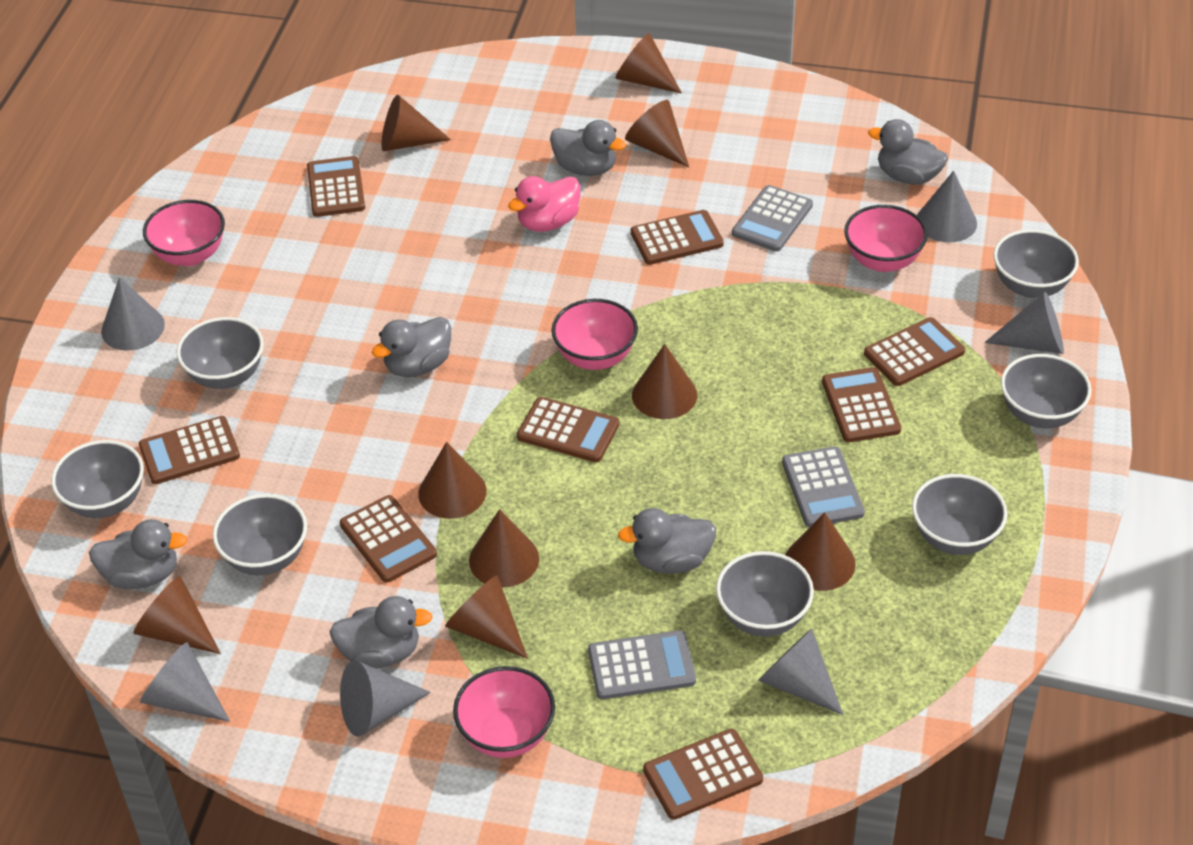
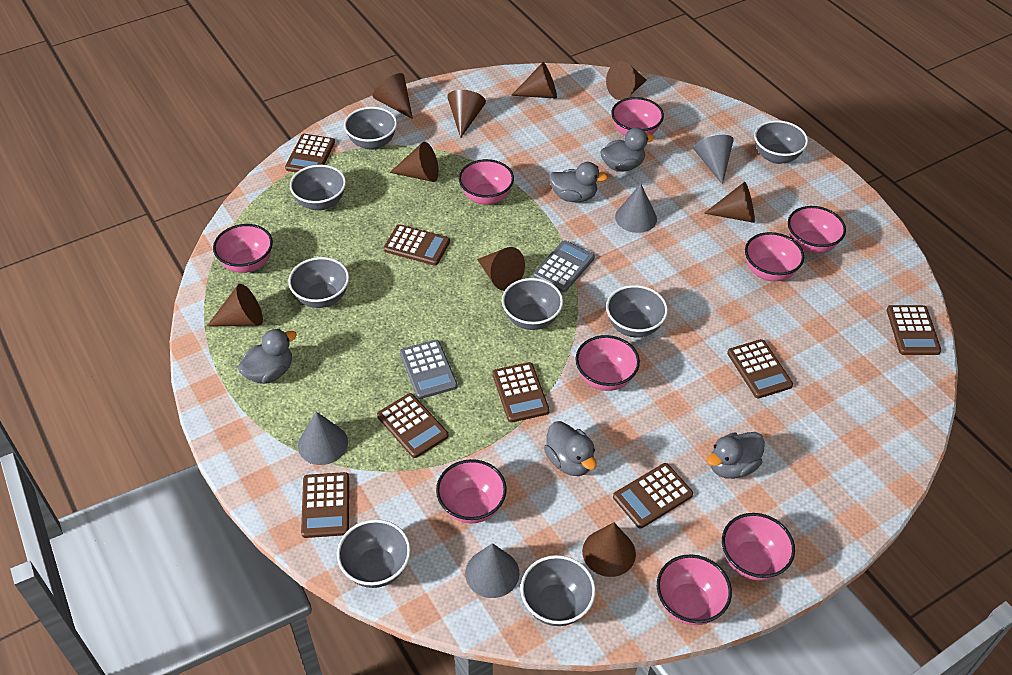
grey bowl: 7 -> 8
grey calculator: 3 -> 2
grey cone: 6 -> 4
grey duck: 6 -> 5
pink bowl: 4 -> 9
pink duck: 1 -> 0

